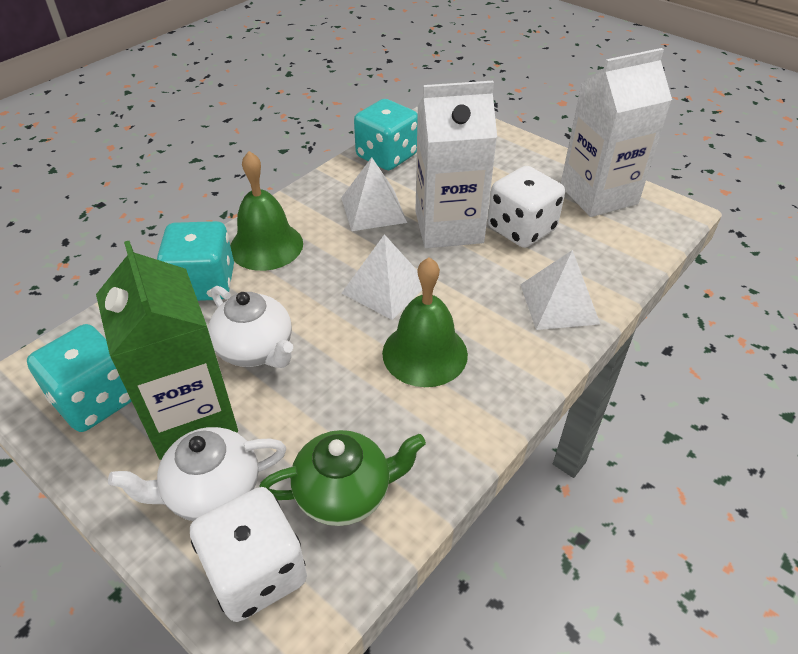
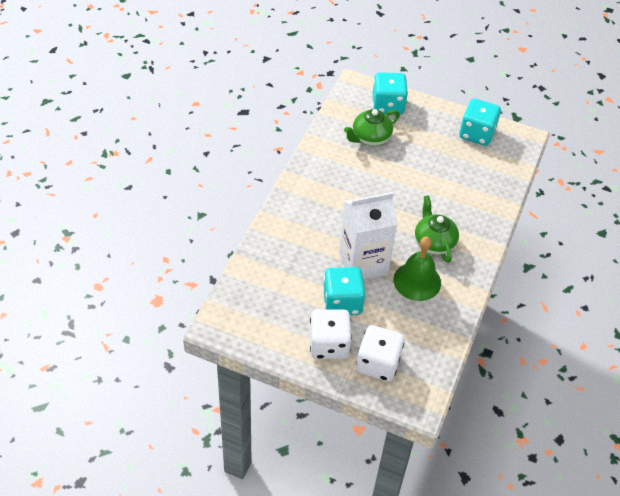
green bell: 2 -> 1
green carton: 1 -> 0
green teapot: 1 -> 2
white carton: 2 -> 1
white pyramid: 3 -> 0
white teapot: 2 -> 0

